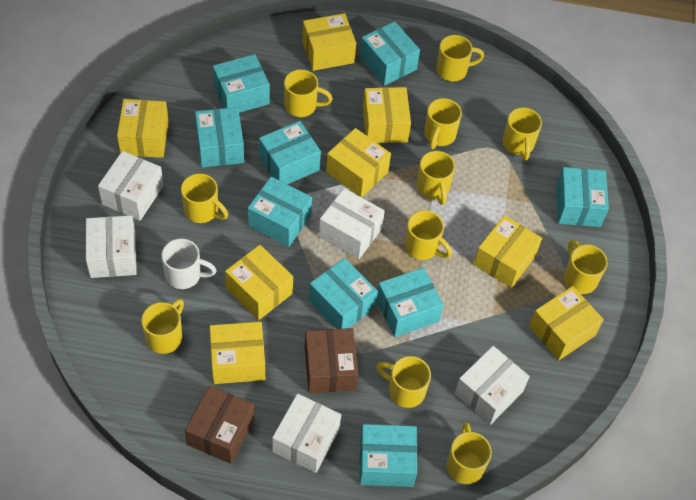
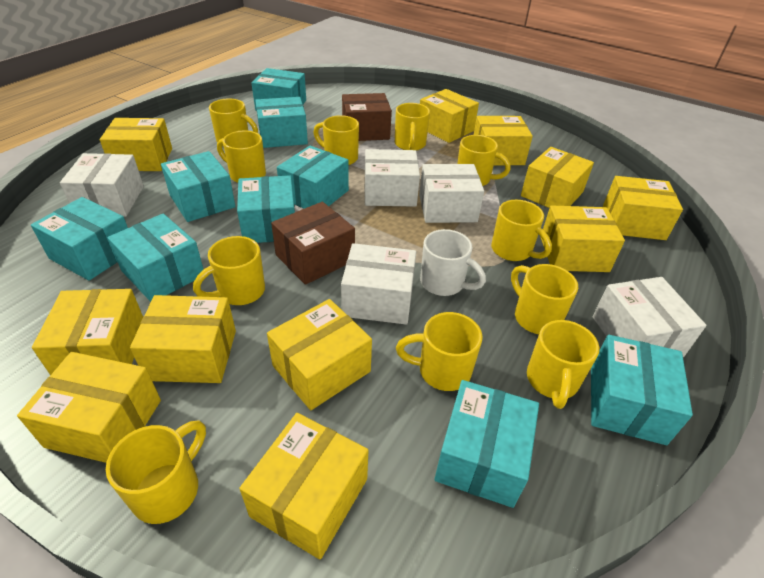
yellow box: 8 -> 11

